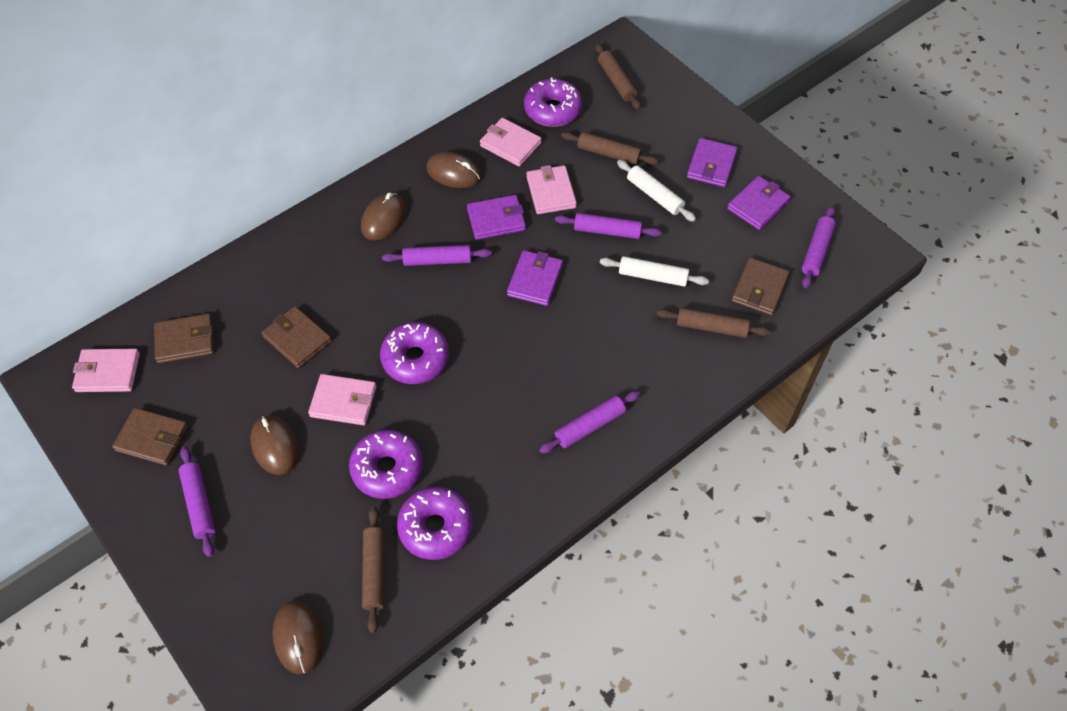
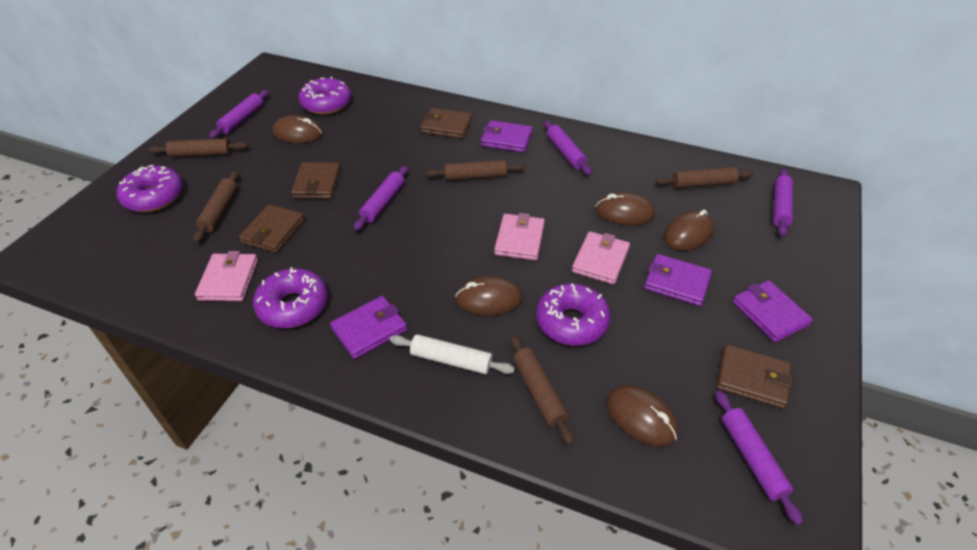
brown mouse: 4 -> 5
brown rolling pin: 4 -> 5
pink wallet: 4 -> 3
white rolling pin: 2 -> 1

